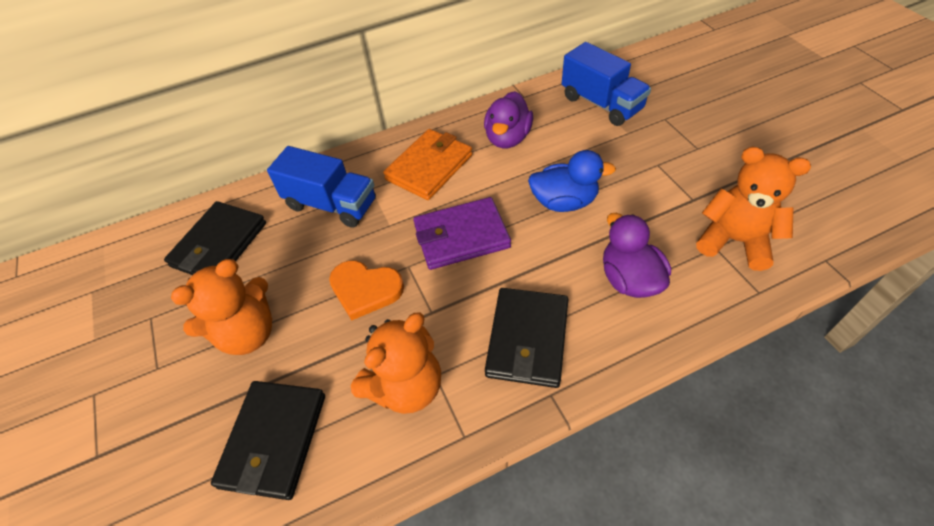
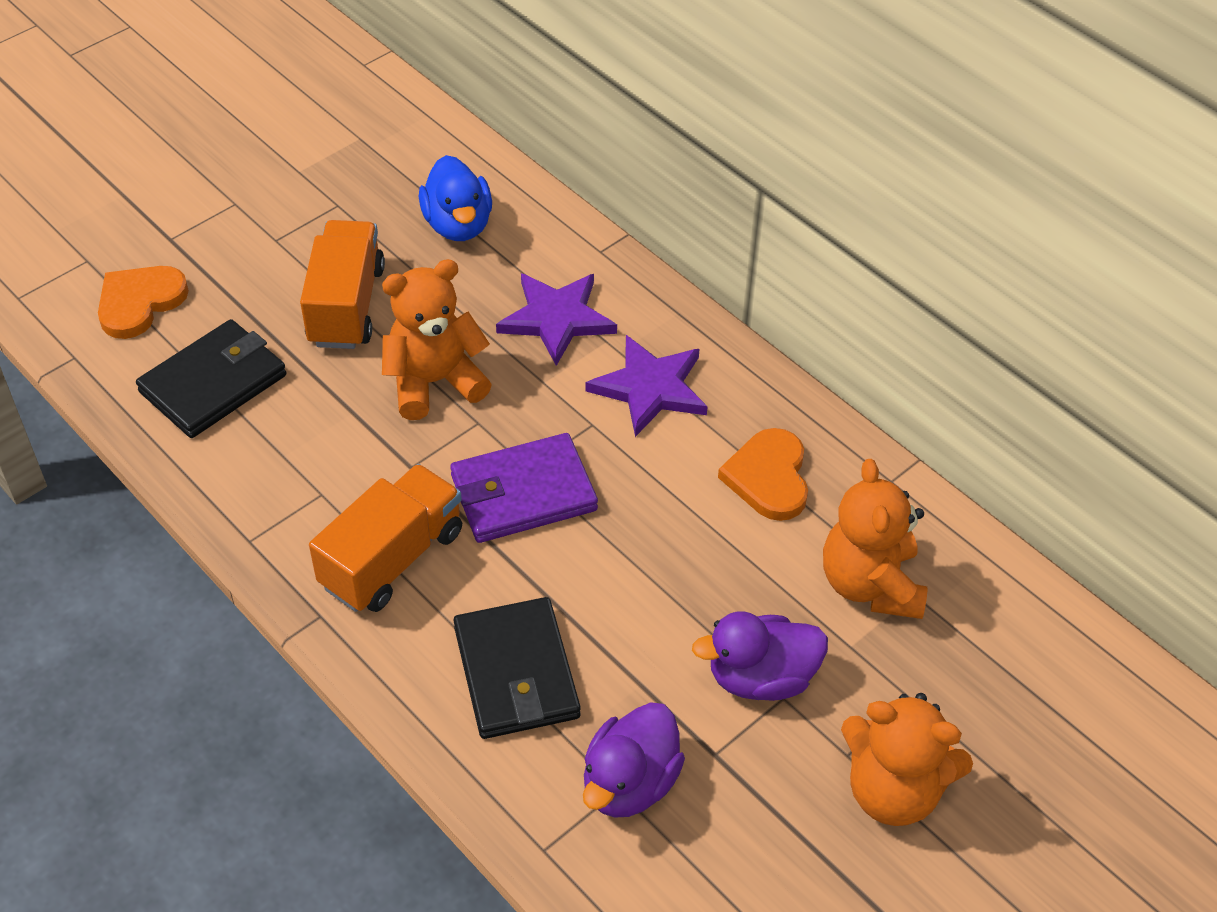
black wallet: 3 -> 2
blue truck: 2 -> 0
orange heart: 1 -> 2
orange truck: 0 -> 2
orange wallet: 1 -> 0
purple star: 0 -> 2

